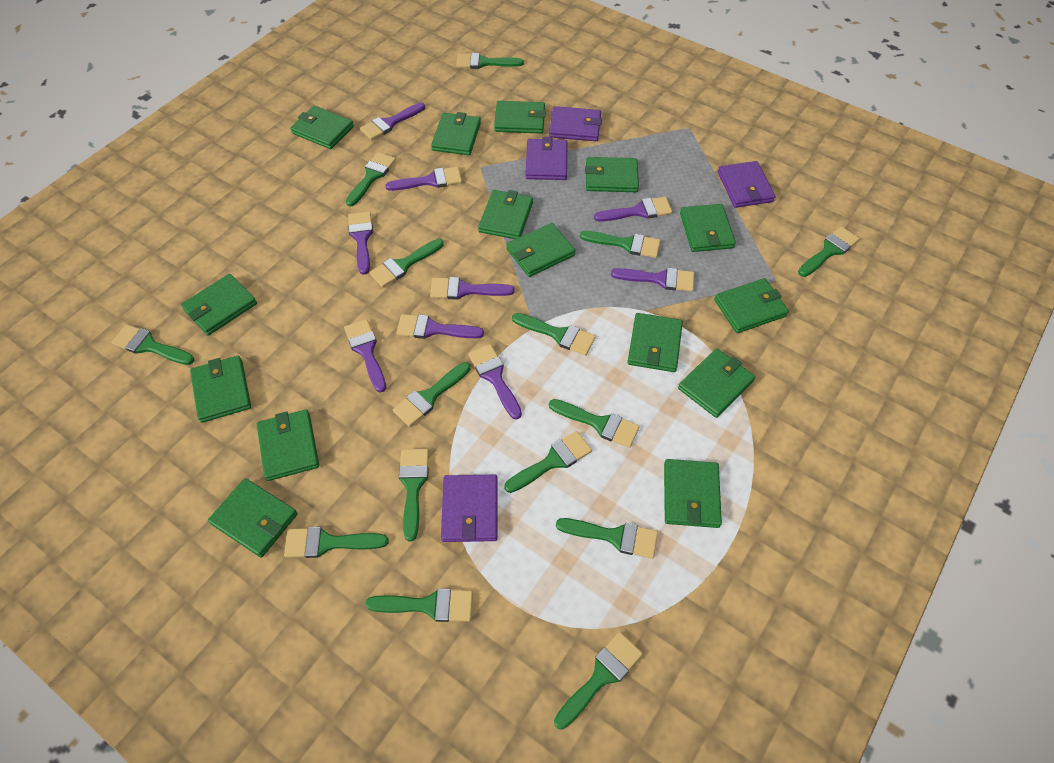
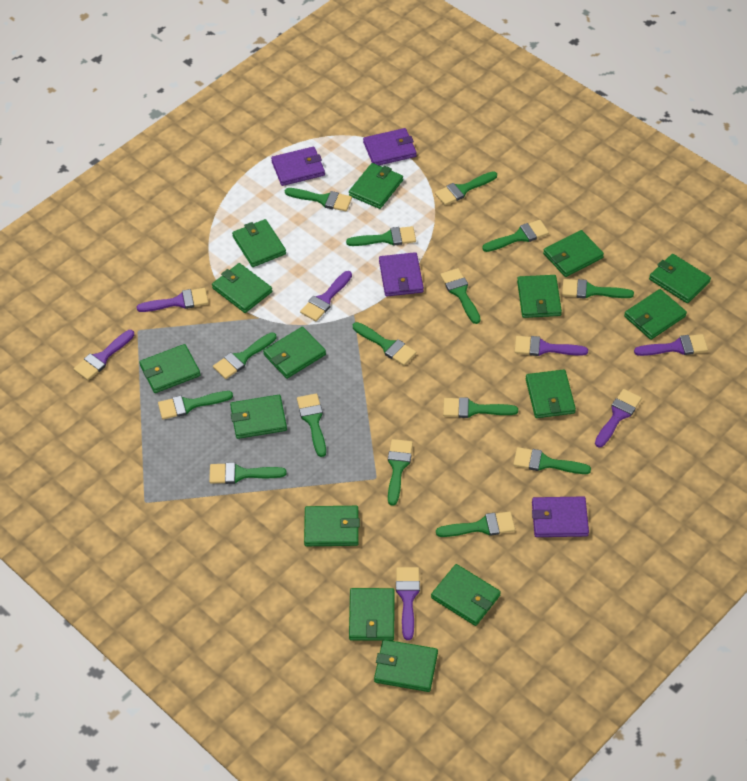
purple brush: 9 -> 7

